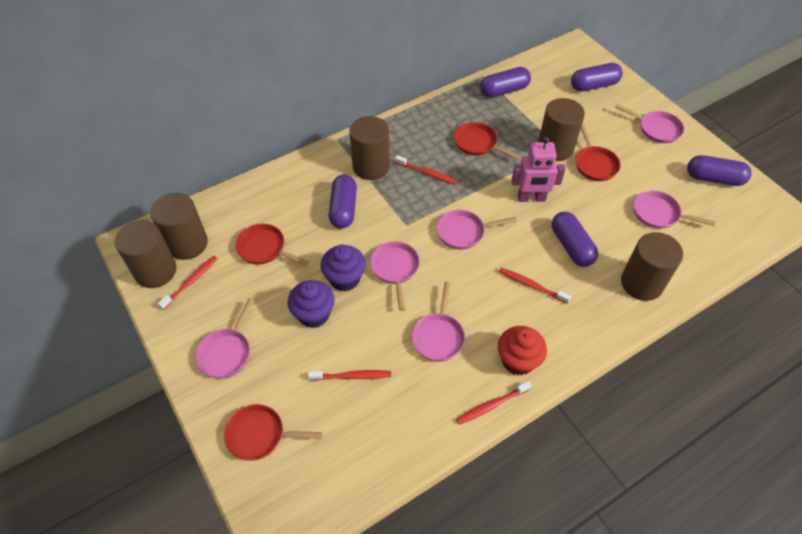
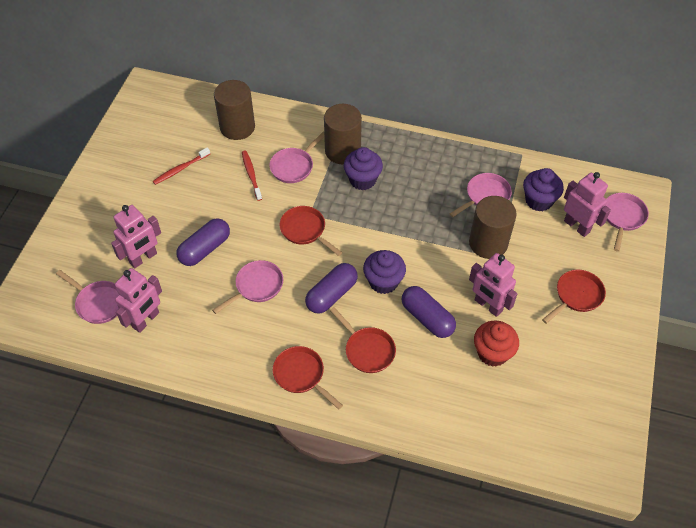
brown cylinder: 5 -> 3
pink pan: 6 -> 5
pink robot: 1 -> 4
purple capsule: 5 -> 3
purple cupcake: 2 -> 3
red toothbrush: 5 -> 2

